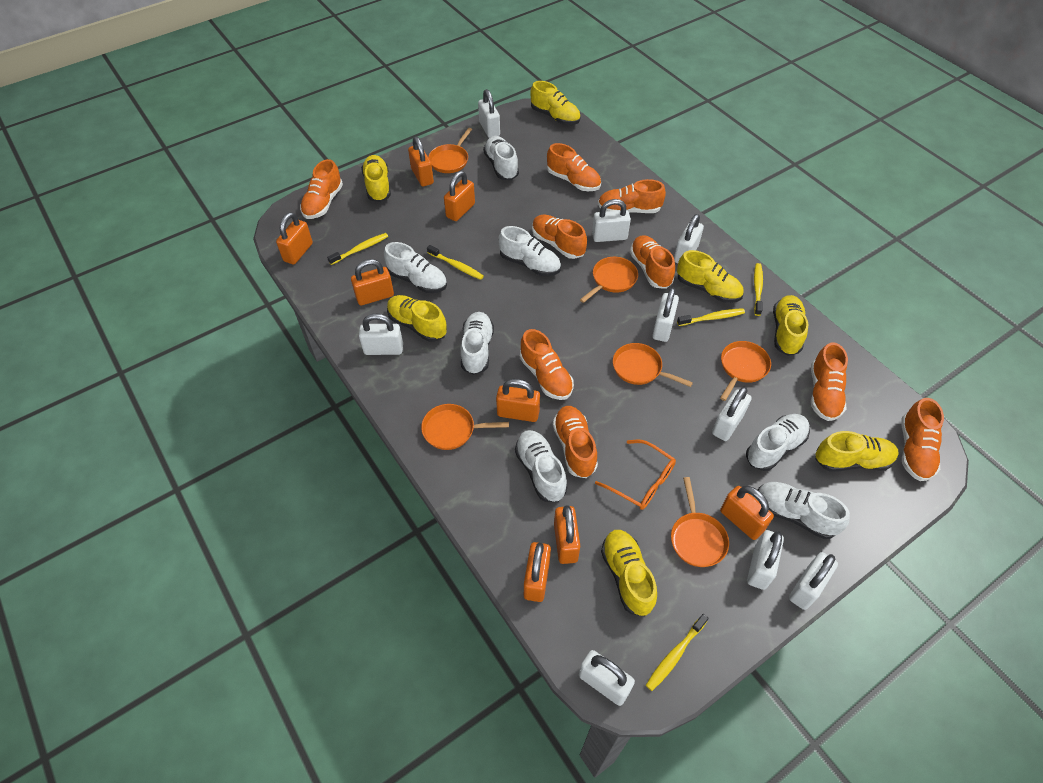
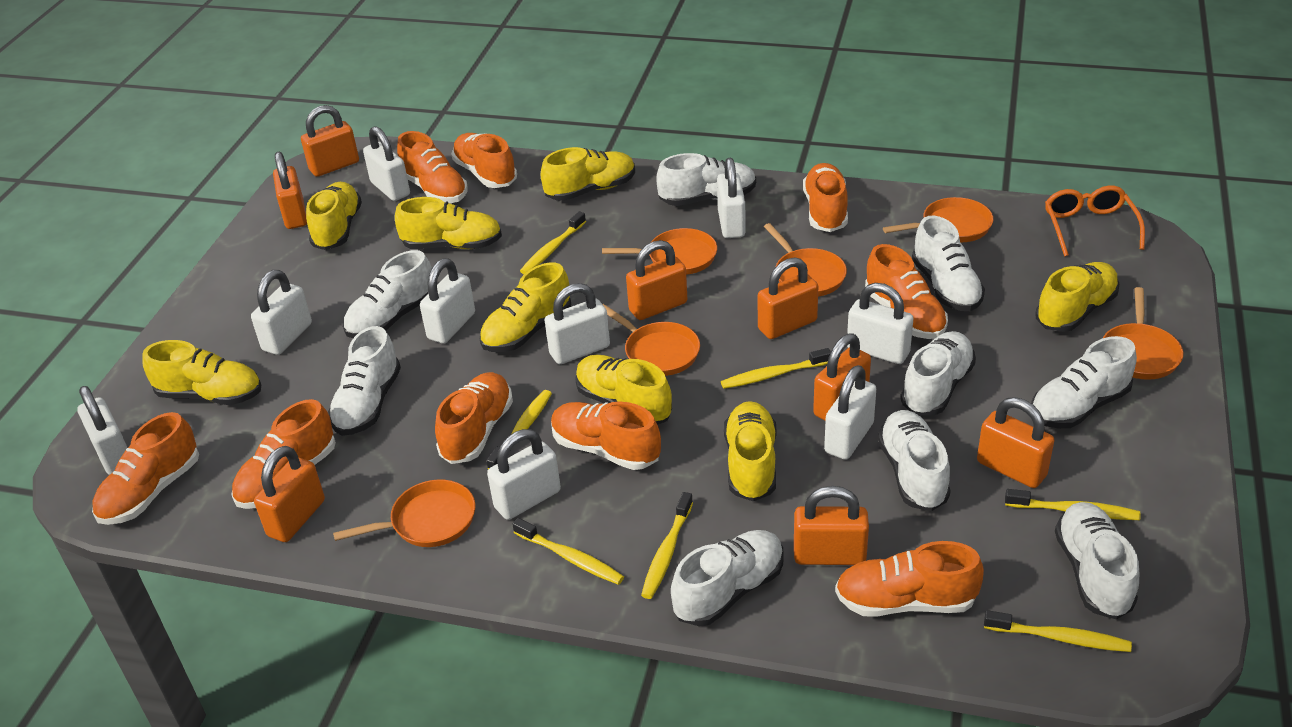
white shoe: 7 -> 9
yellow shoe: 7 -> 8
yellow toothbrush: 5 -> 7

